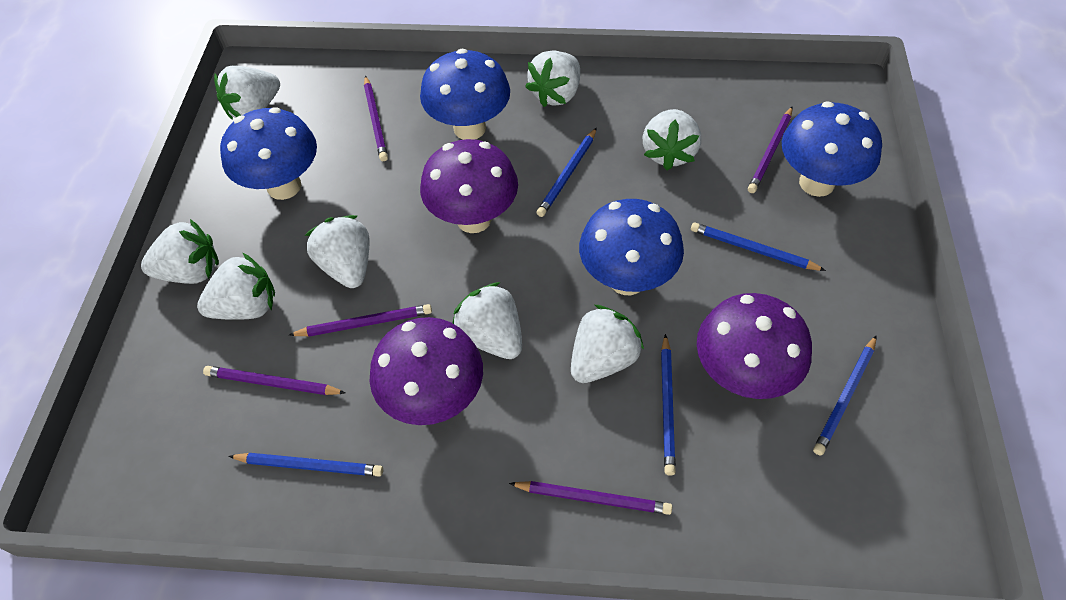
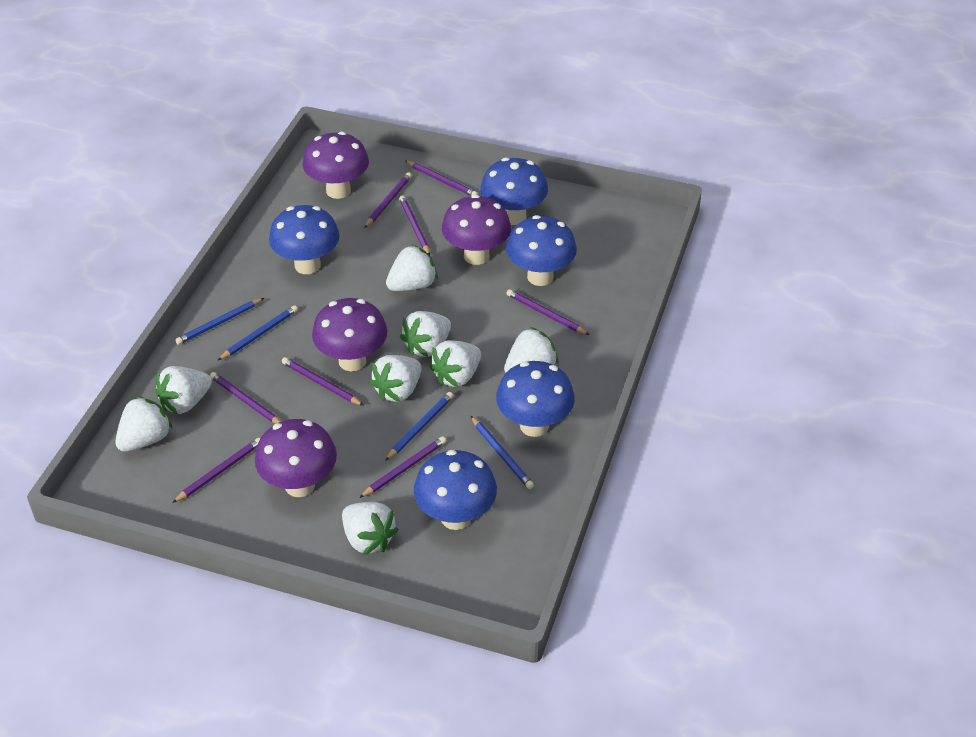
blue mushroom: 4 -> 5
blue pencil: 5 -> 4
purple mushroom: 3 -> 4
purple pencil: 5 -> 8

